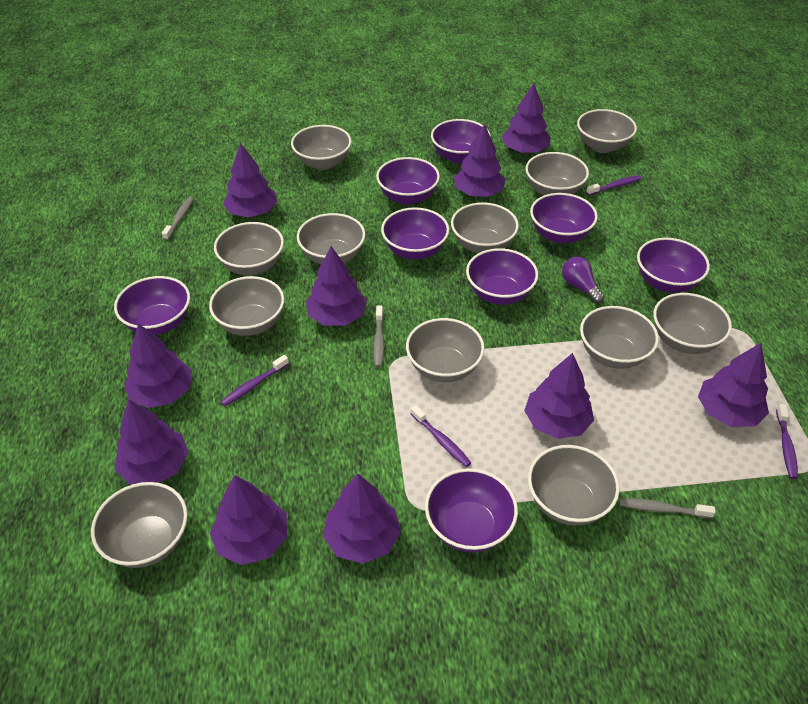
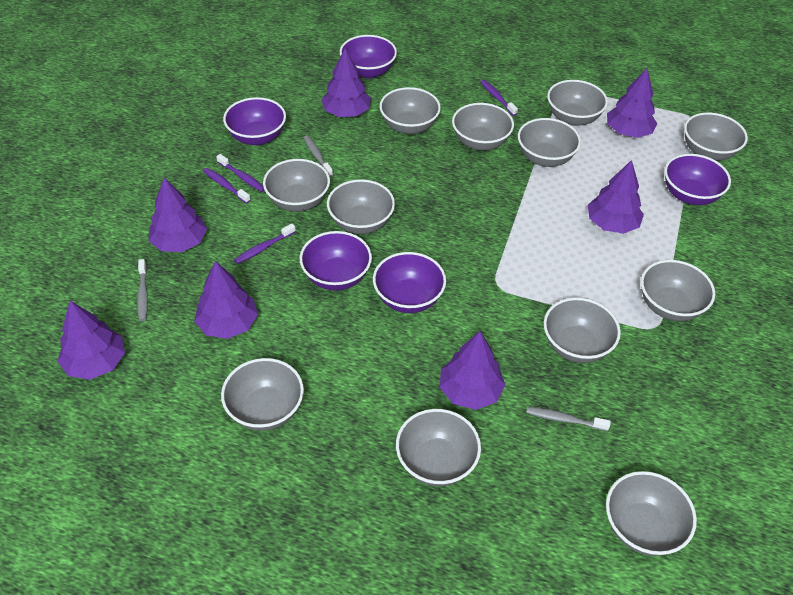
purple bowl: 8 -> 5
purple light bulb: 1 -> 0
purple tree: 10 -> 7

